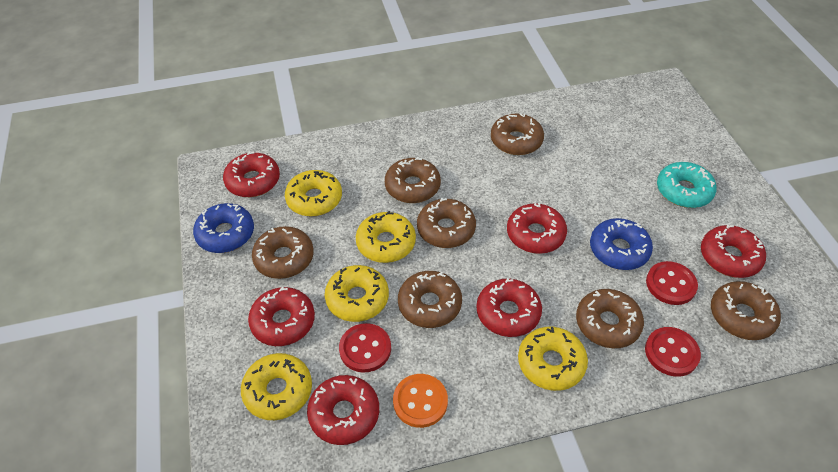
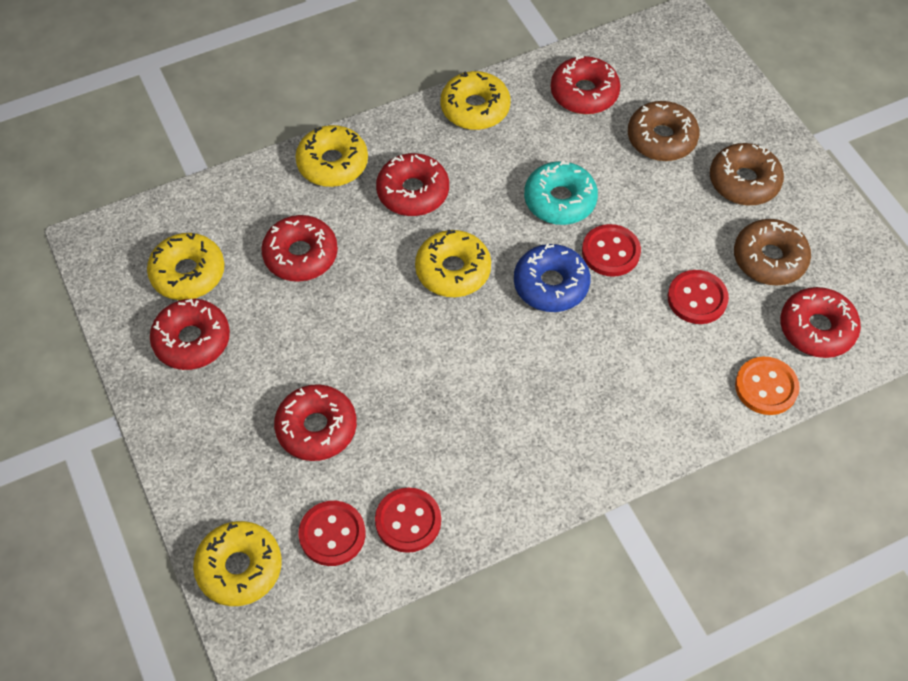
blue donut: 2 -> 1
brown donut: 7 -> 3
red button: 3 -> 4

